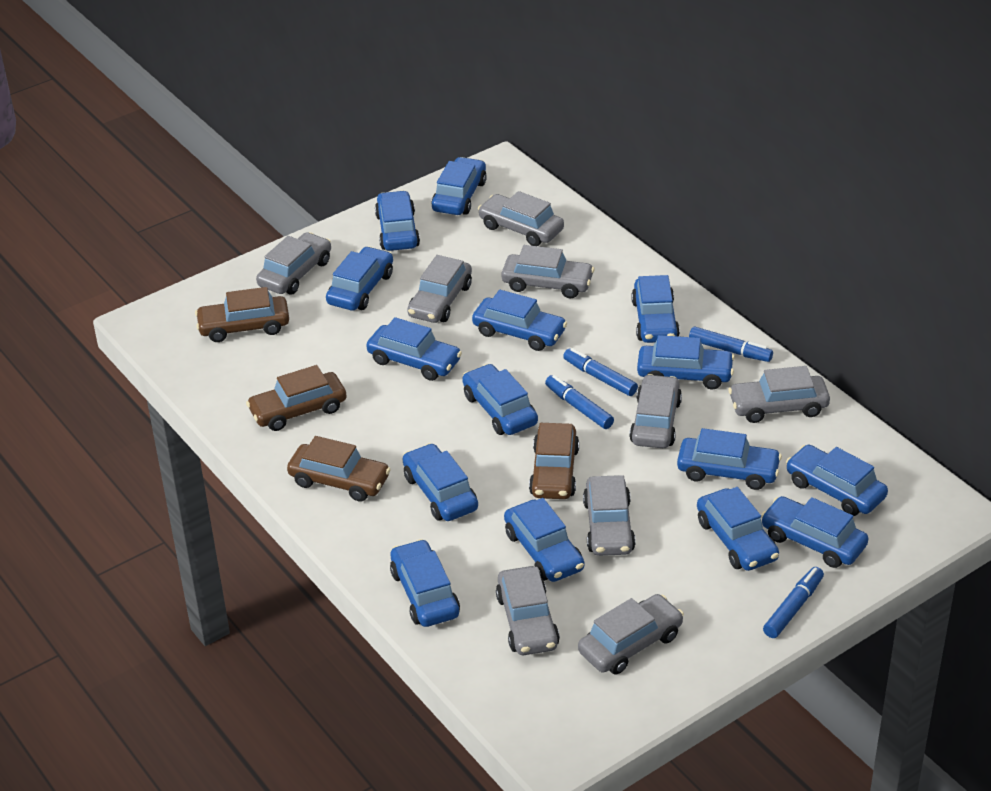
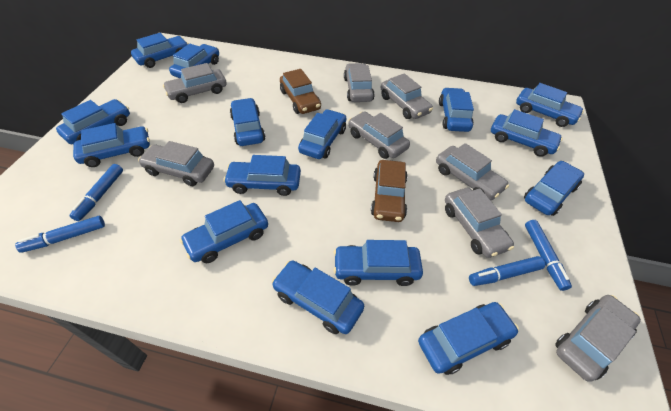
brown car: 4 -> 2
grey car: 9 -> 8

